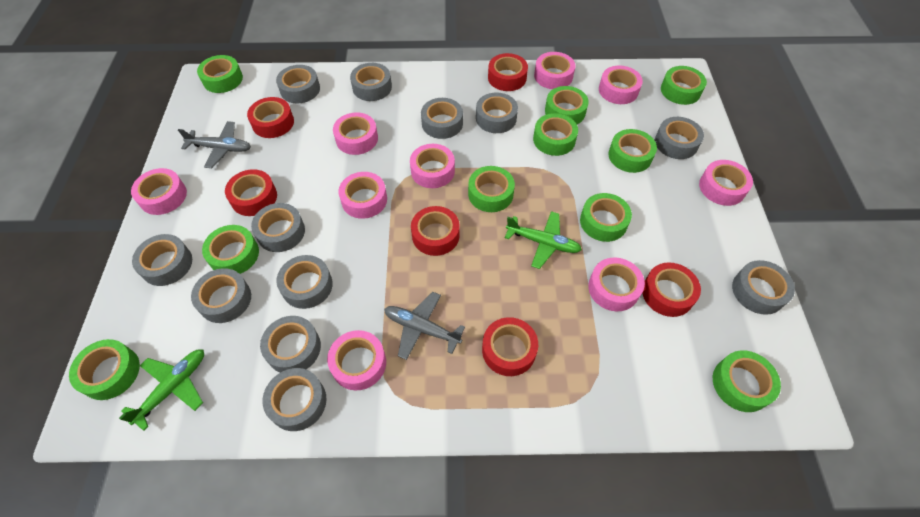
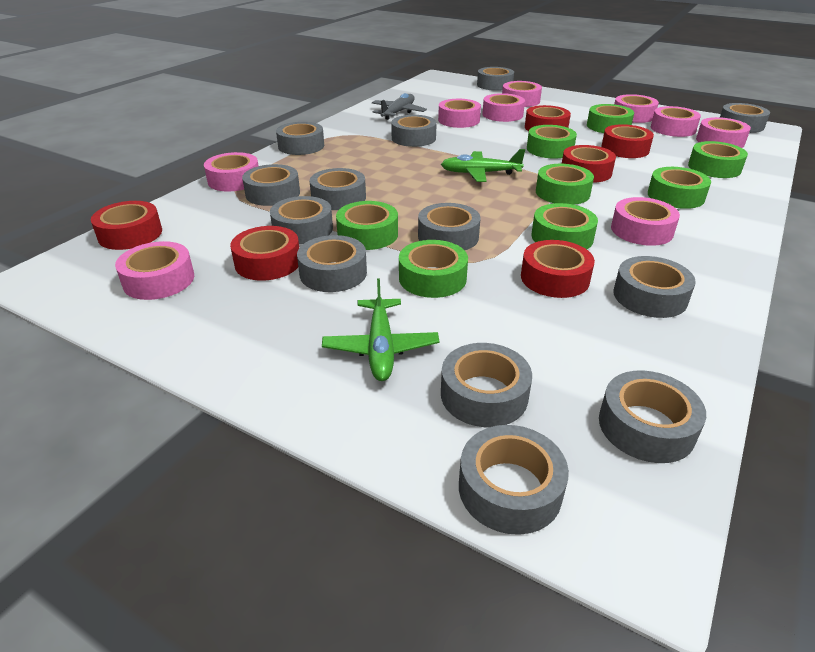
green tape: 10 -> 8
grey plane: 2 -> 1
grey tape: 12 -> 13

